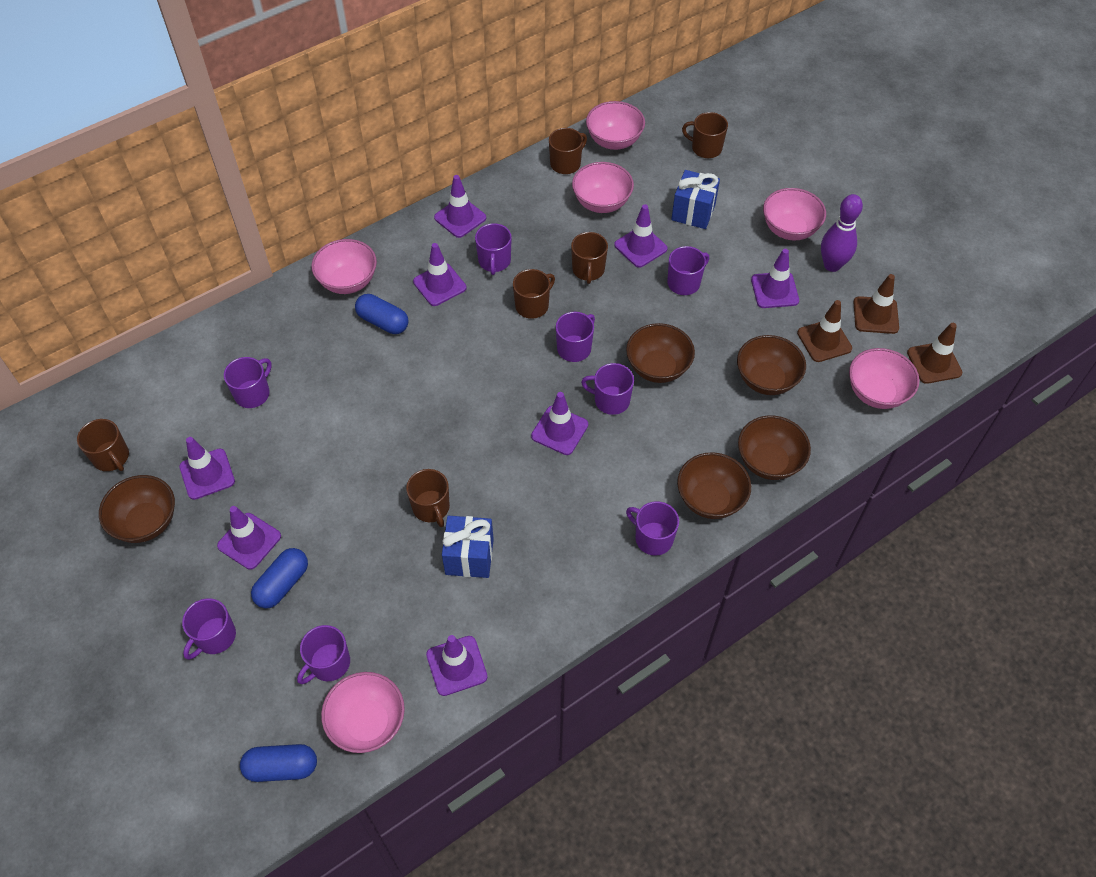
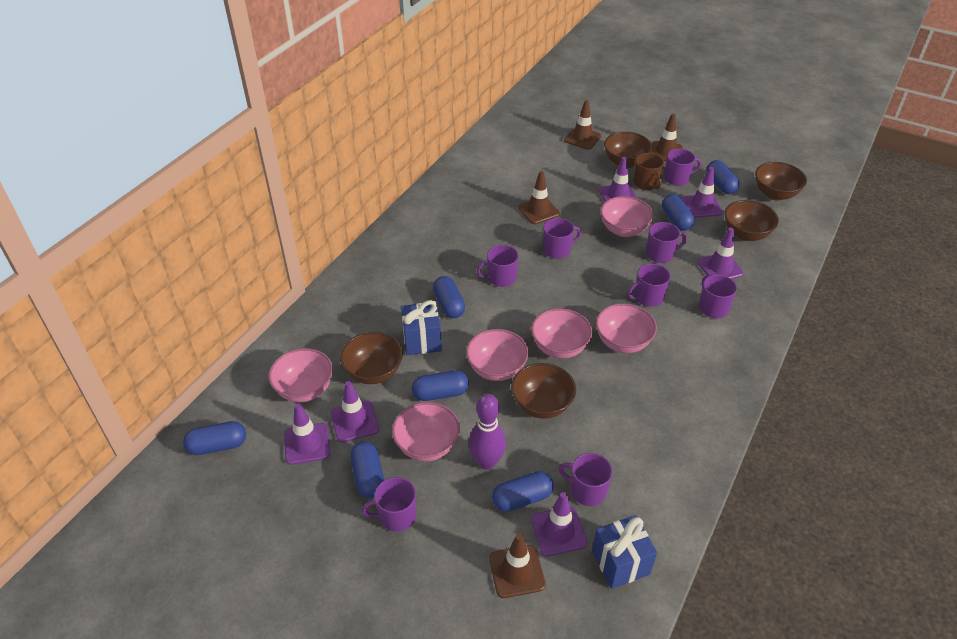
blue capsule: 3 -> 7
brown mug: 6 -> 1
brown traffic cone: 3 -> 4
purple traffic cone: 8 -> 6

